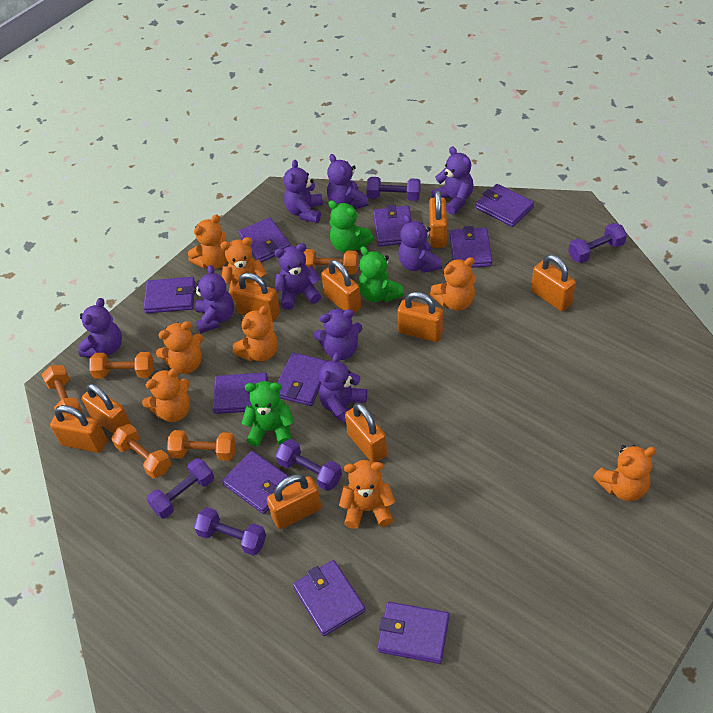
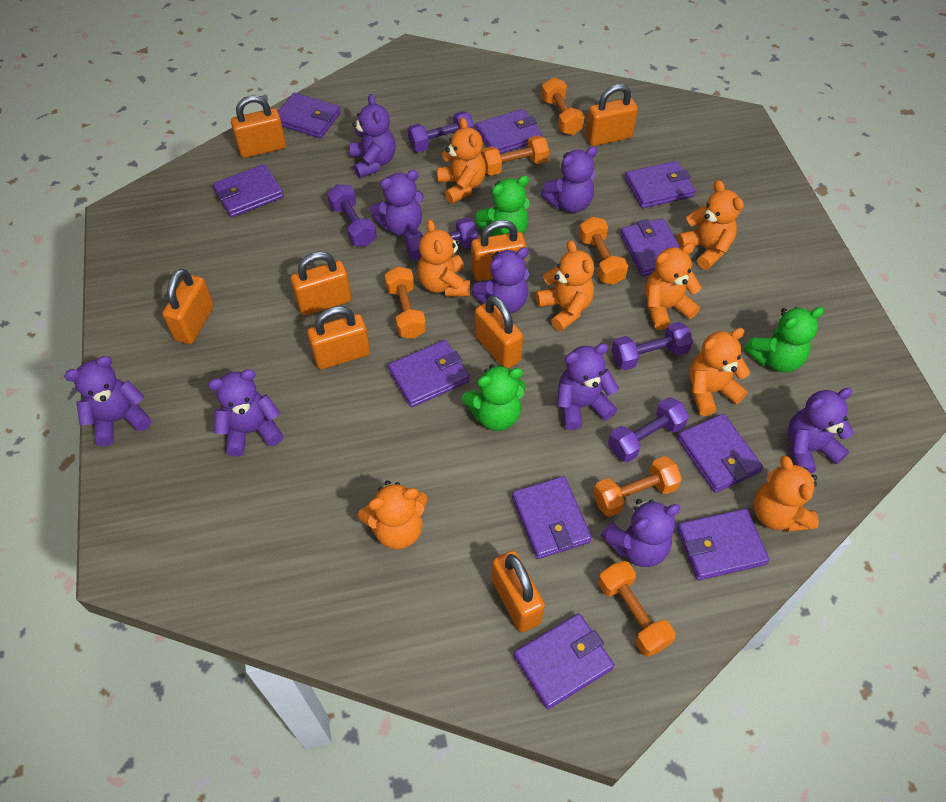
orange dumbbell: 5 -> 6
orange padlock: 9 -> 8

